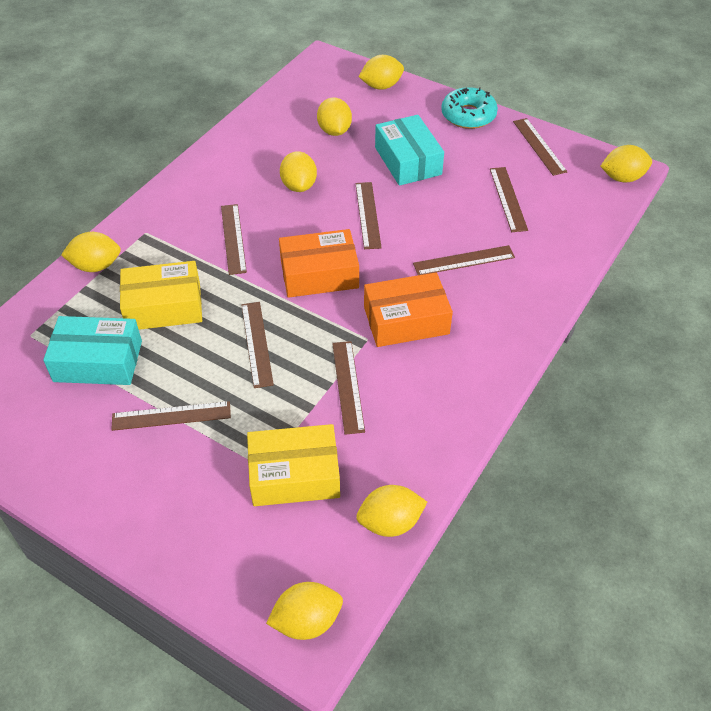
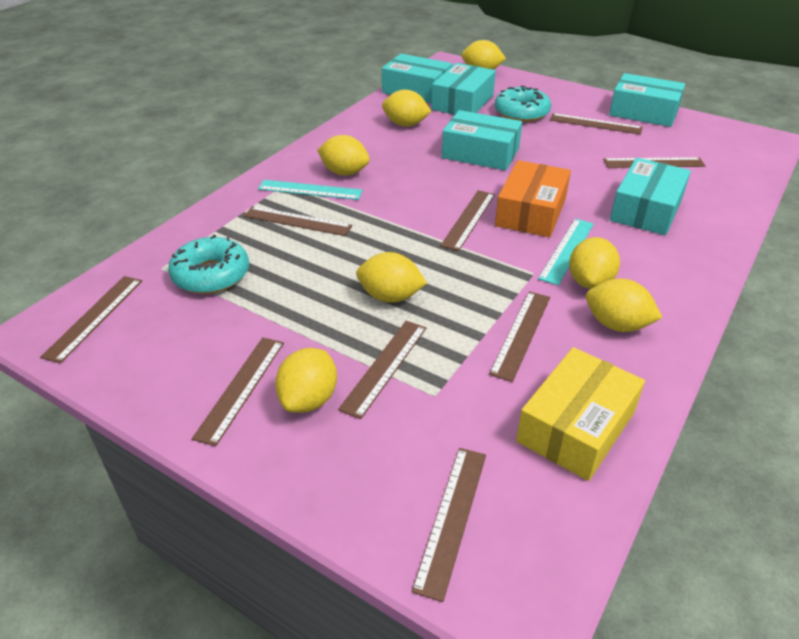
brown ruler: 8 -> 9
orange box: 2 -> 1
turquoise box: 2 -> 5
turquoise donut: 1 -> 2
turquoise ruler: 0 -> 2
yellow box: 2 -> 1

